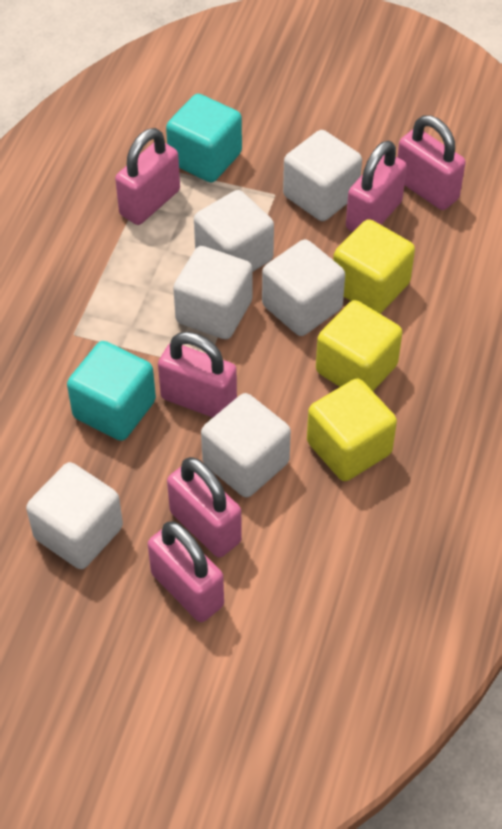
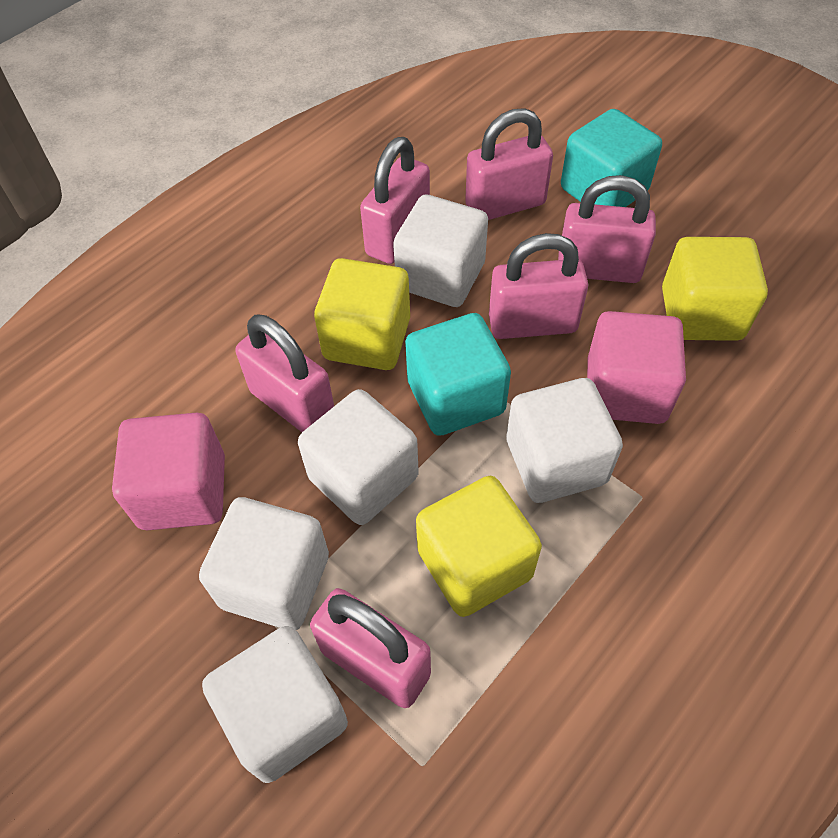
pink cube: 0 -> 2
white cube: 6 -> 5

